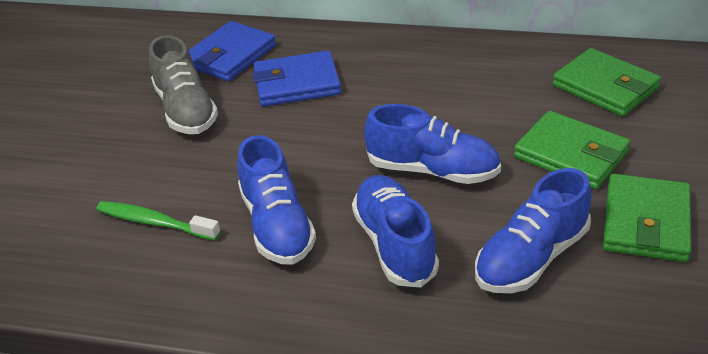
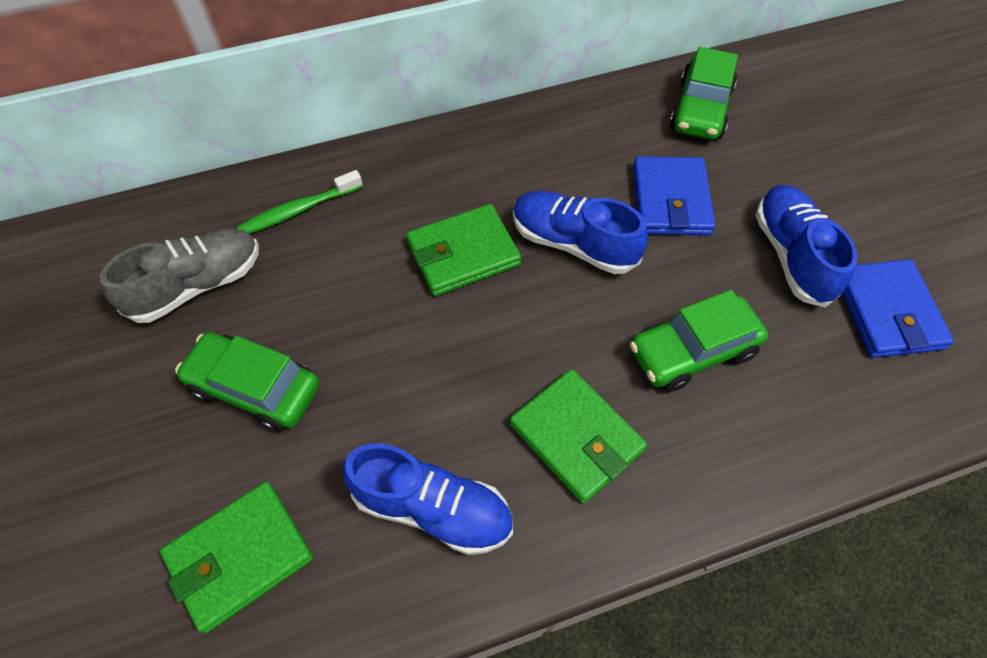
blue shoe: 4 -> 3
green car: 0 -> 3

